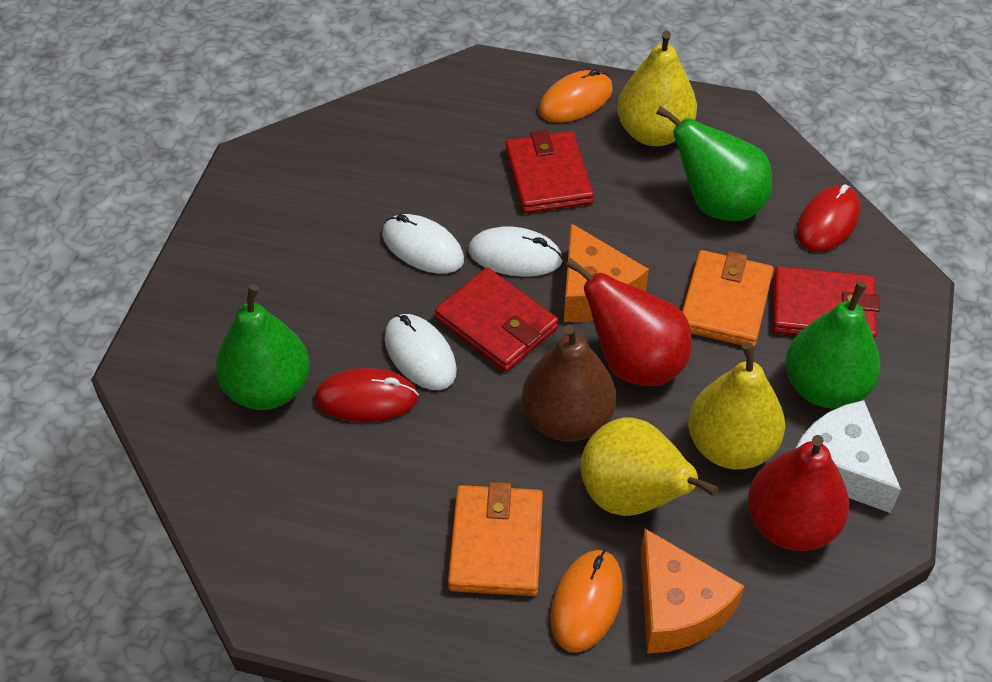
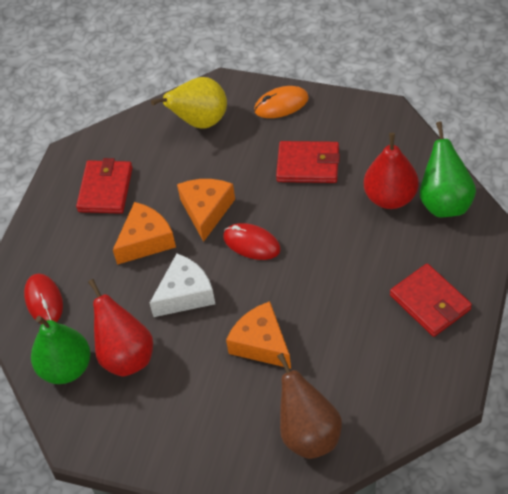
green pear: 3 -> 2
orange cheese: 2 -> 3
orange mouse: 2 -> 1
orange wallet: 2 -> 0
white mouse: 3 -> 0
yellow pear: 3 -> 1

